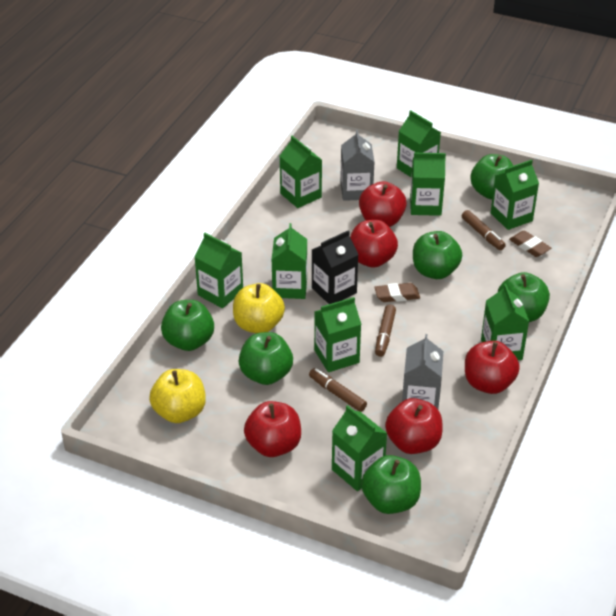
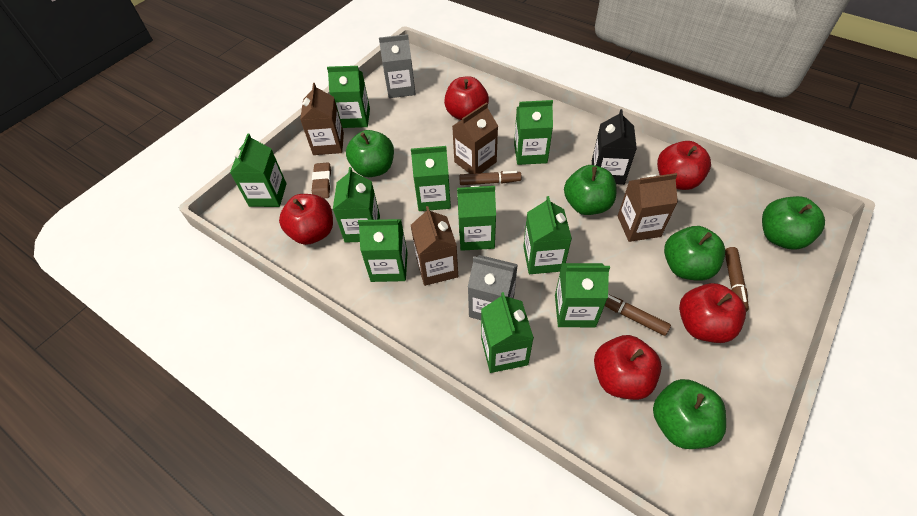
brown carton: 0 -> 4
brown eraser: 2 -> 1
green apple: 6 -> 5
green carton: 9 -> 10
yellow apple: 2 -> 0

